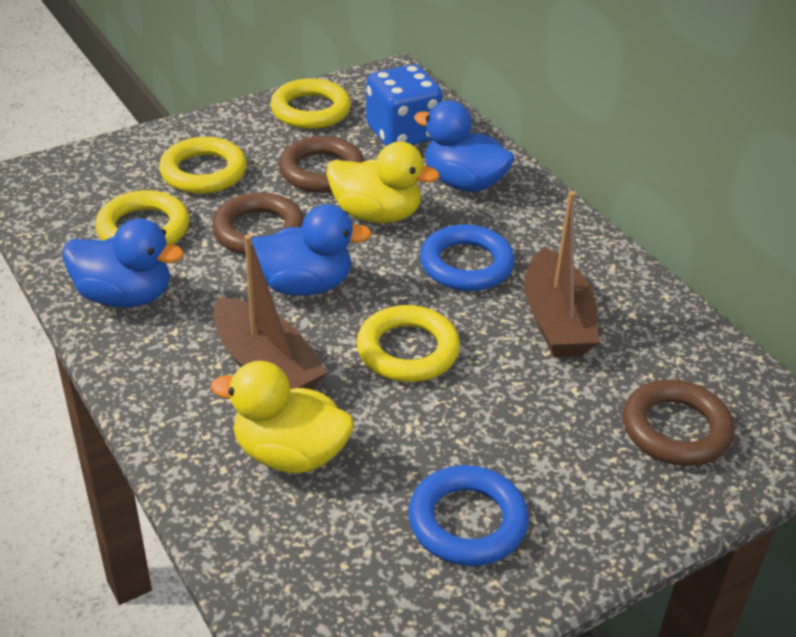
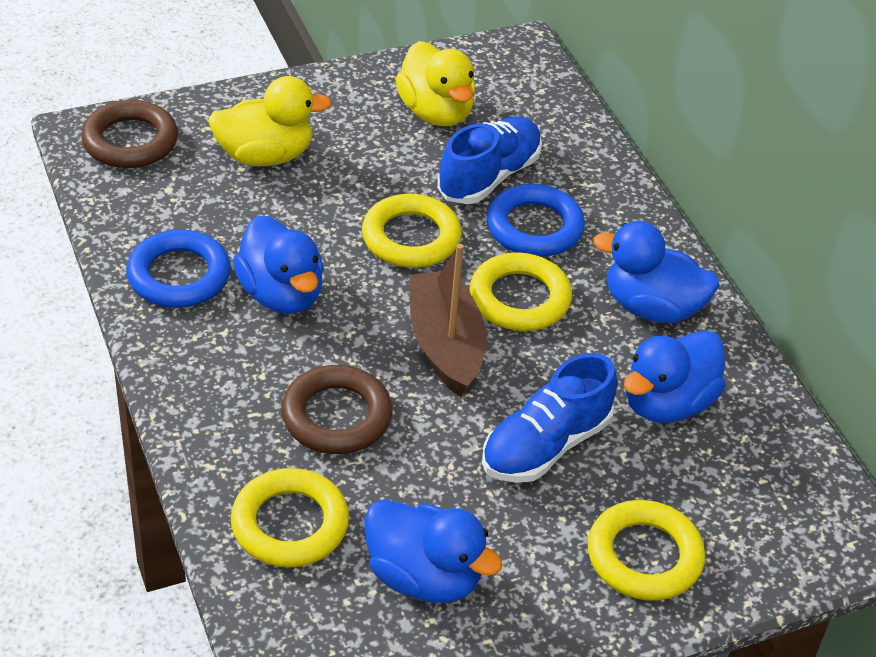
blue dice: 1 -> 0
blue duck: 3 -> 4
blue shoe: 0 -> 2
brown boat: 2 -> 1
brown ring: 3 -> 2

